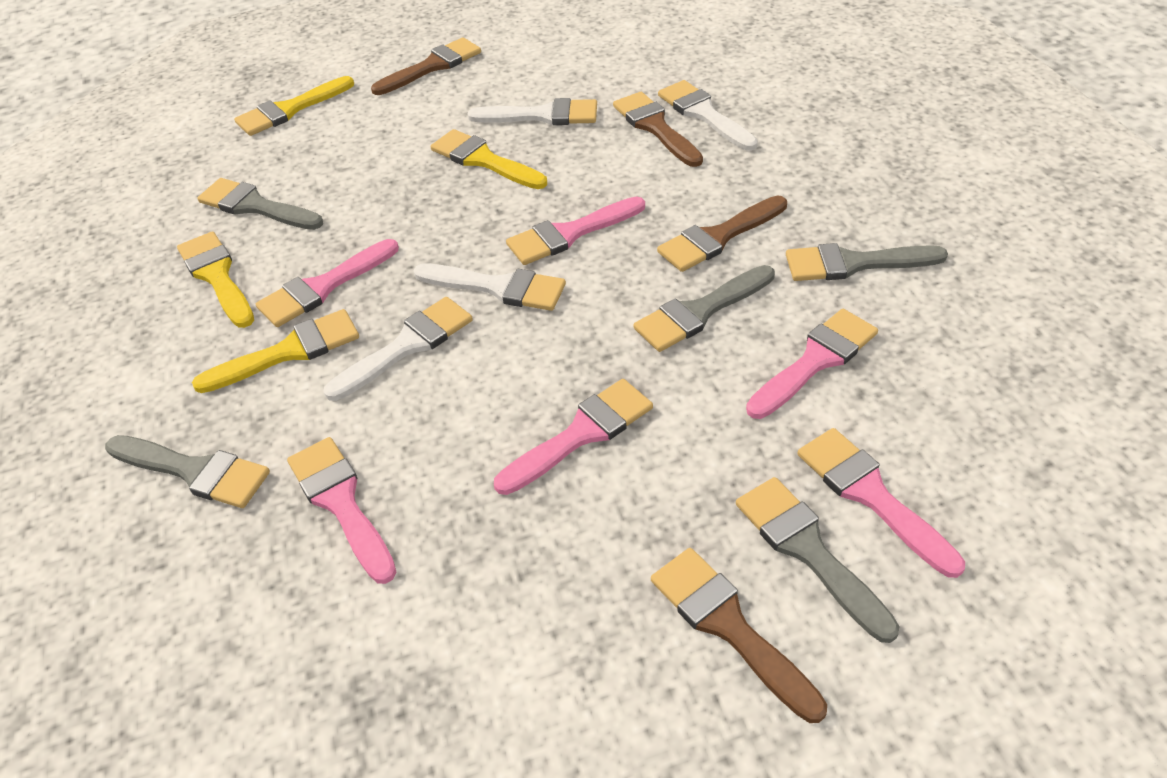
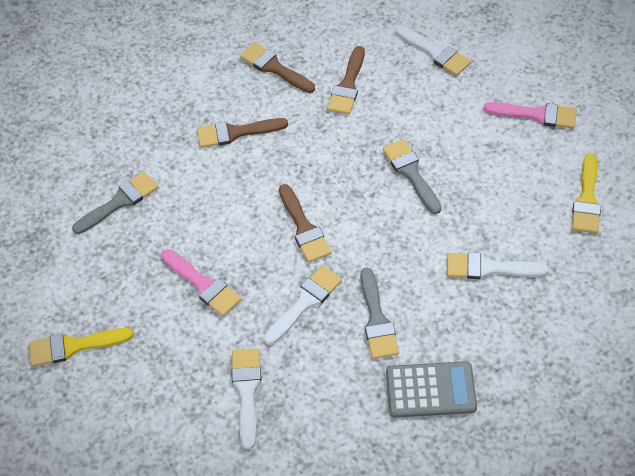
grey brush: 5 -> 3
grey calculator: 0 -> 1
pink brush: 6 -> 2
yellow brush: 4 -> 2

